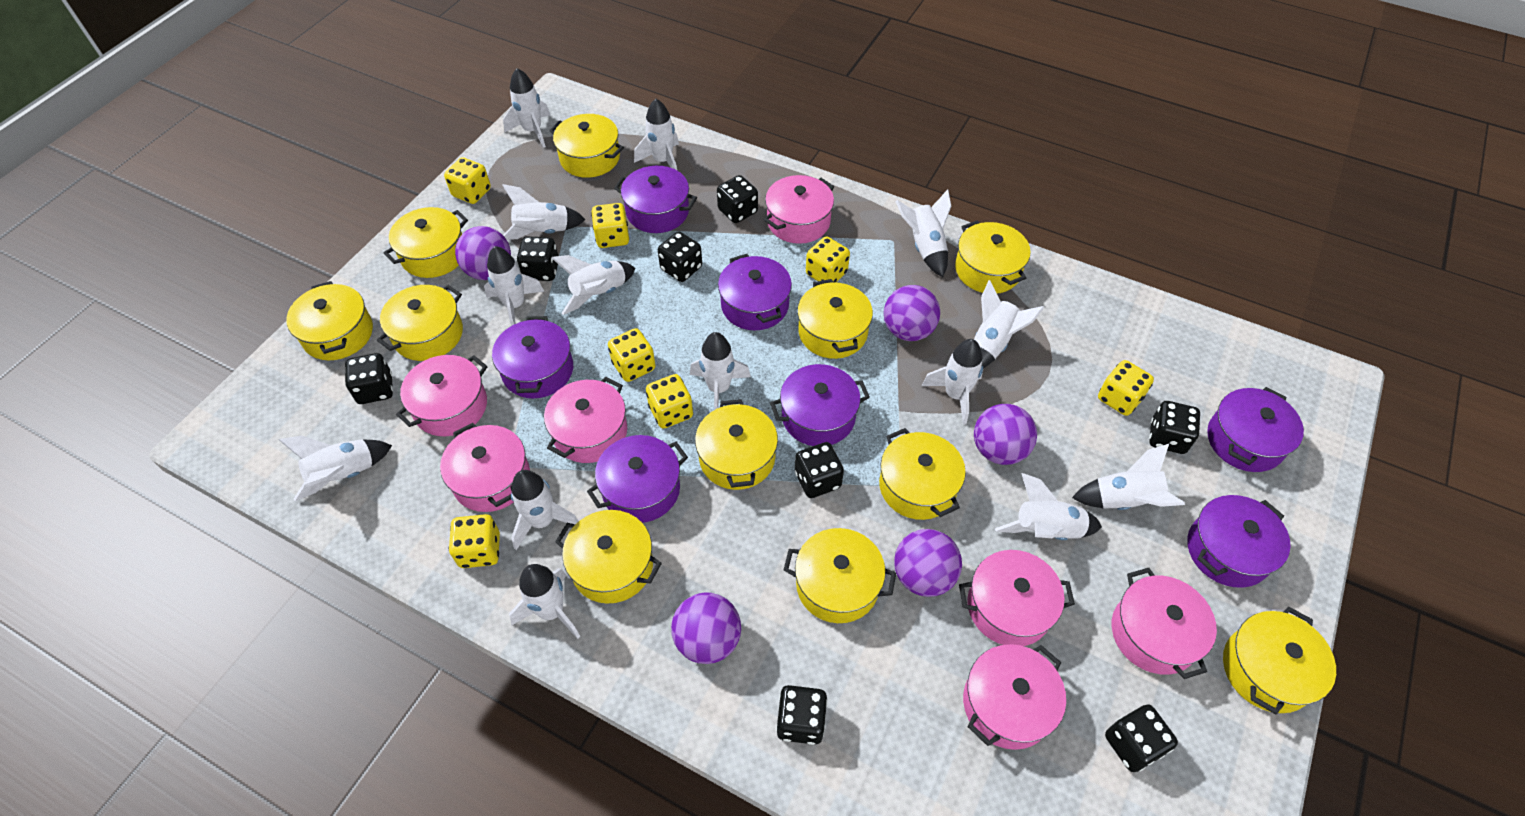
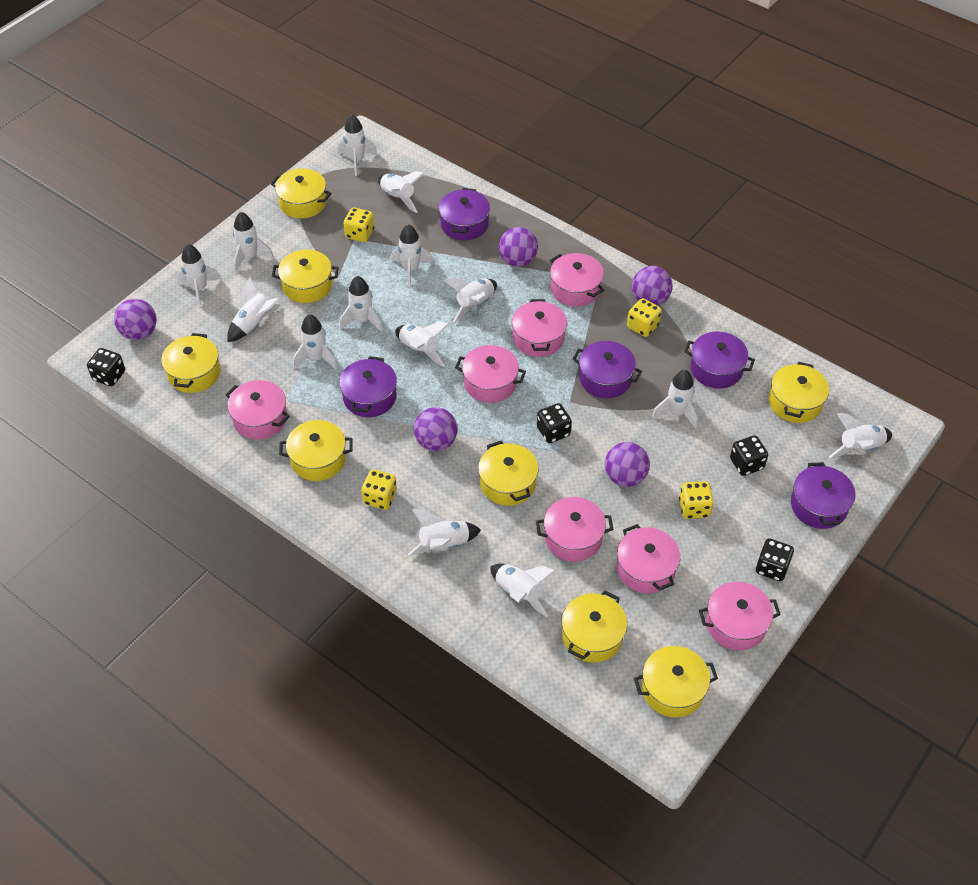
black dice: 8 -> 4
purple pot: 7 -> 5
yellow dice: 7 -> 4
yellow pot: 11 -> 8

